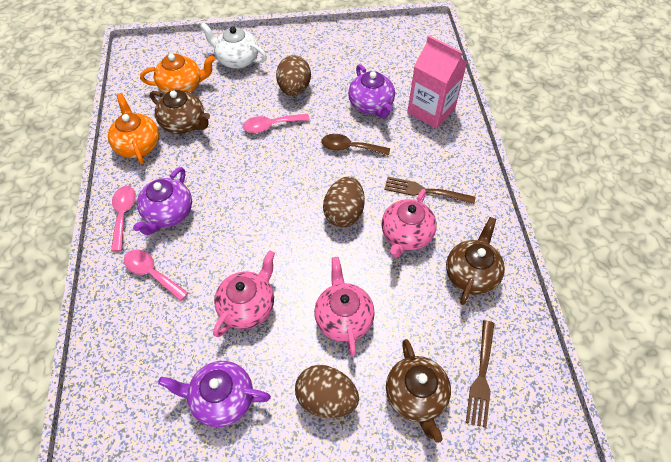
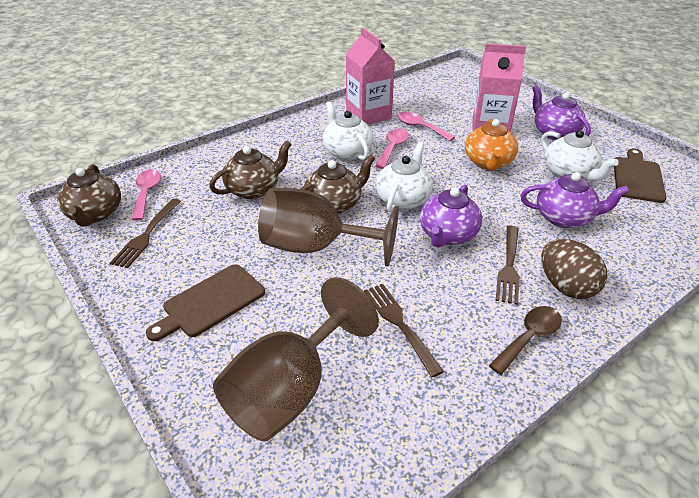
brown cutting board: 0 -> 2
brown egg: 3 -> 1
brown fork: 2 -> 3
brown goblet: 0 -> 2
orange teapot: 2 -> 1
pink carton: 1 -> 2
pink teapot: 3 -> 0
white teapot: 1 -> 3

